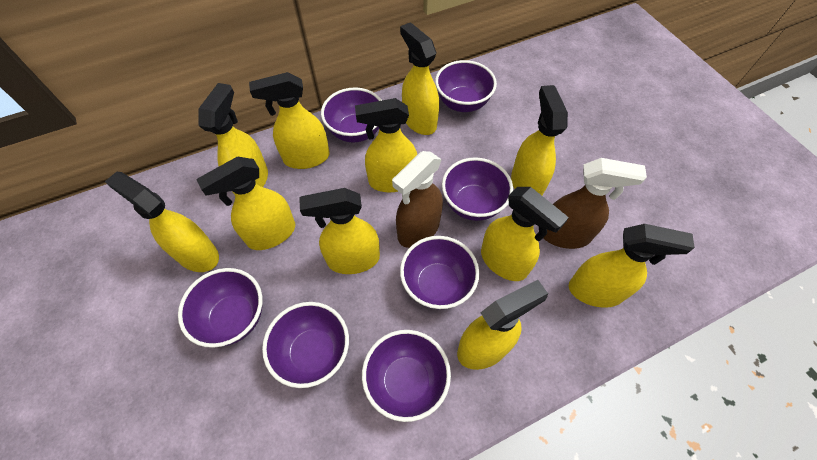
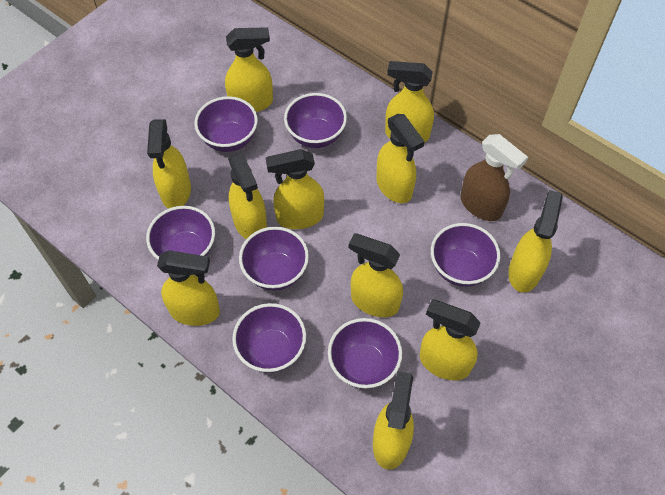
brown spray bottle: 2 -> 1

